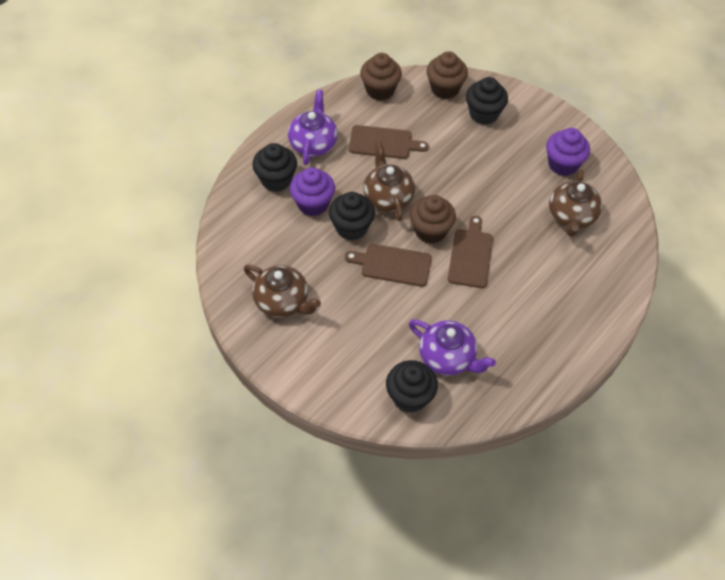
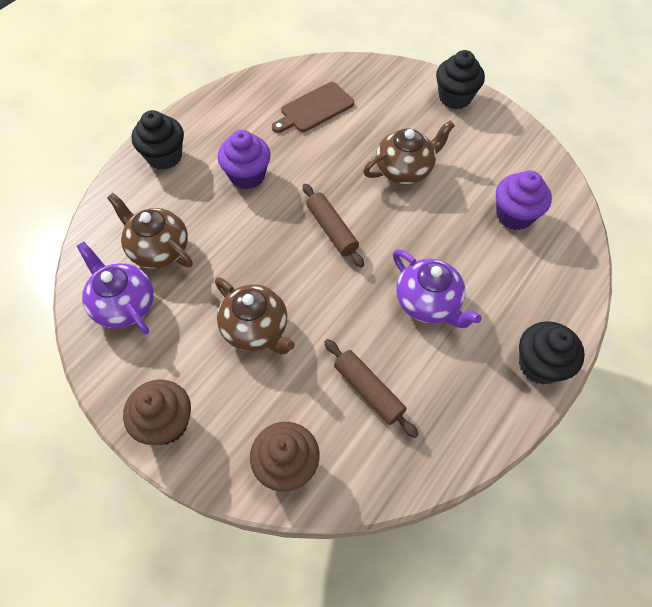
black cupcake: 4 -> 3
brown cupcake: 3 -> 2
brown cutting board: 3 -> 1
brown rolling pin: 0 -> 2

